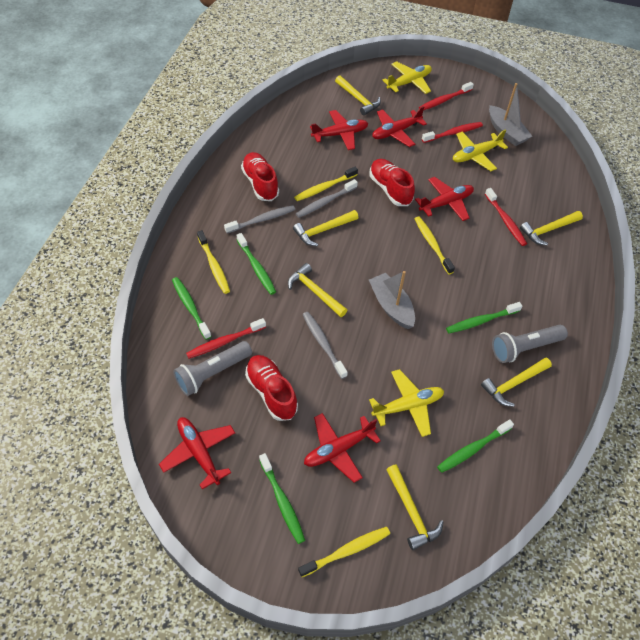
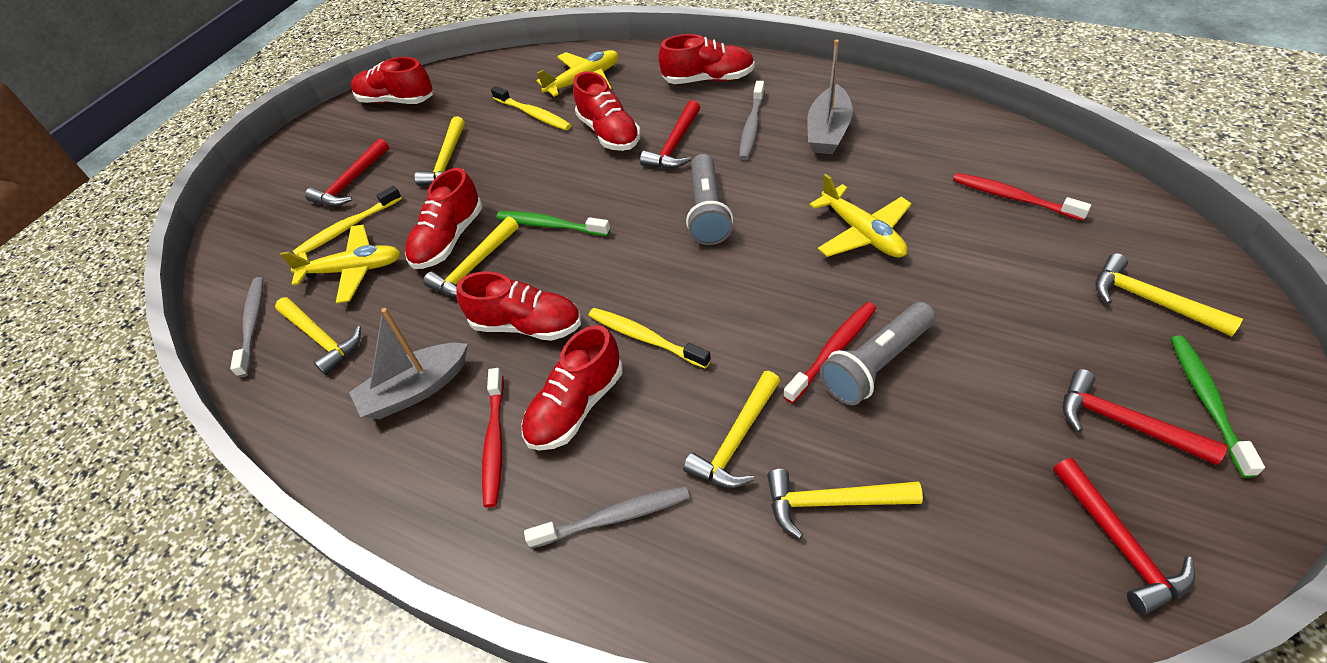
green toothbrush: 5 -> 2
red hammer: 0 -> 4
red plane: 5 -> 0
red shoe: 3 -> 6
red toothbrush: 4 -> 3
yellow toothbrush: 4 -> 3

